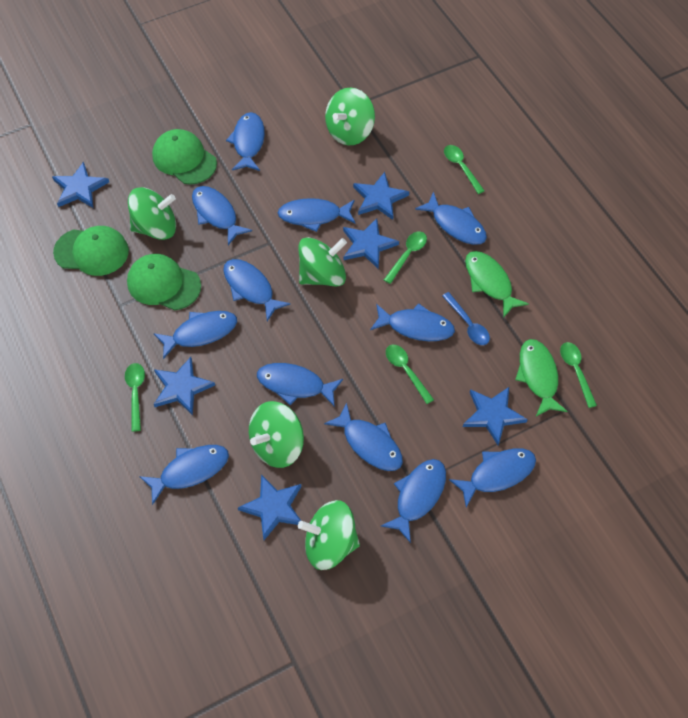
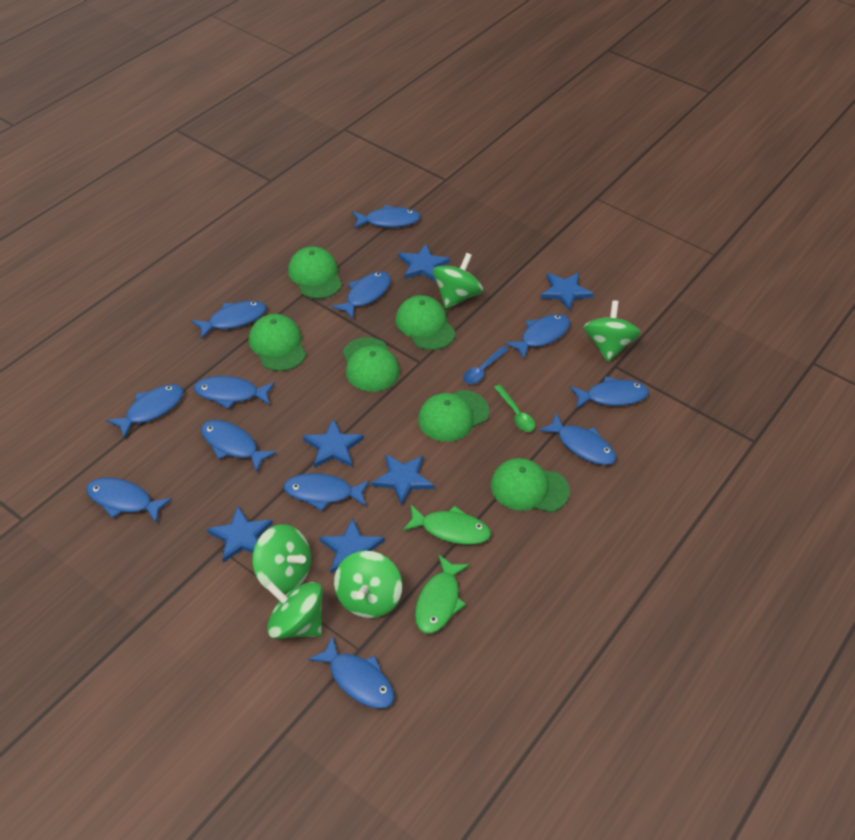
green cap: 3 -> 6
green spoon: 5 -> 1

